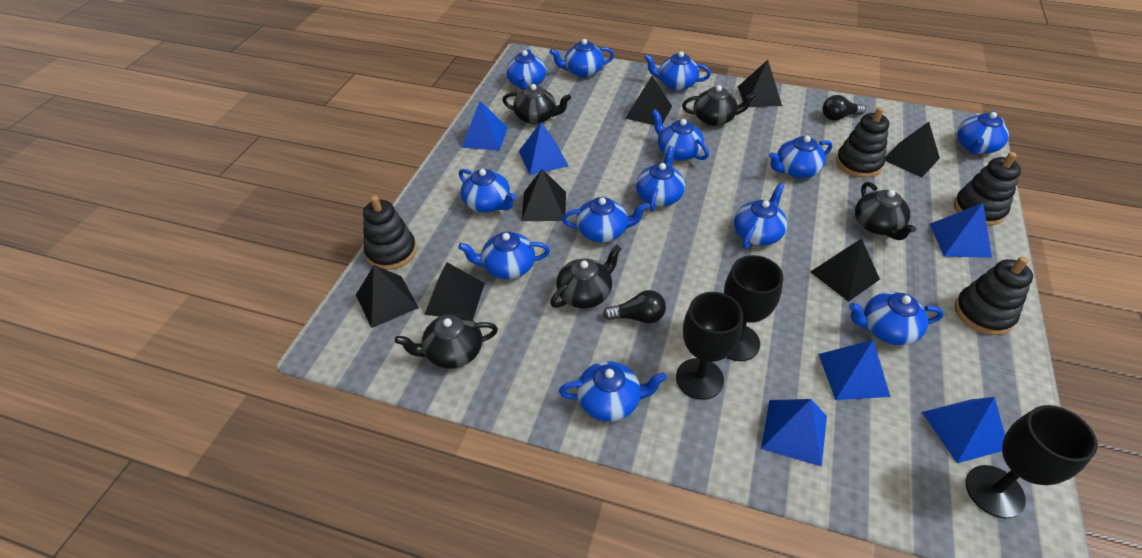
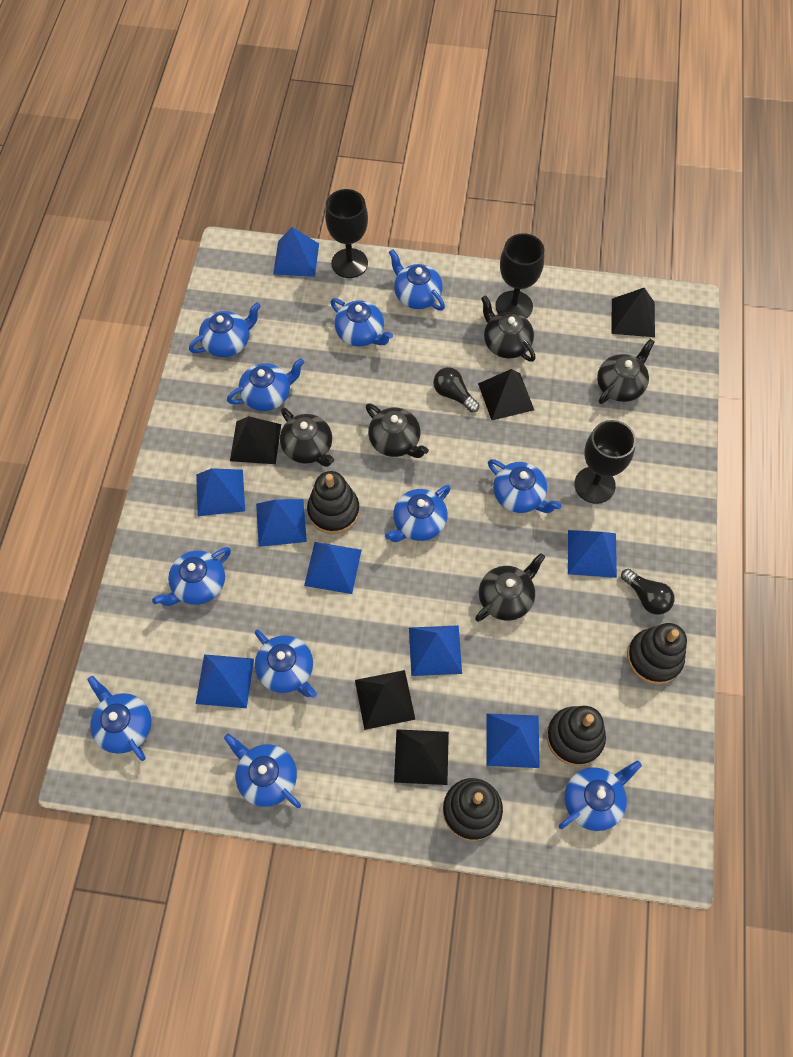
black pyramid: 7 -> 5
blue pyramid: 6 -> 8
blue teapot: 13 -> 11

